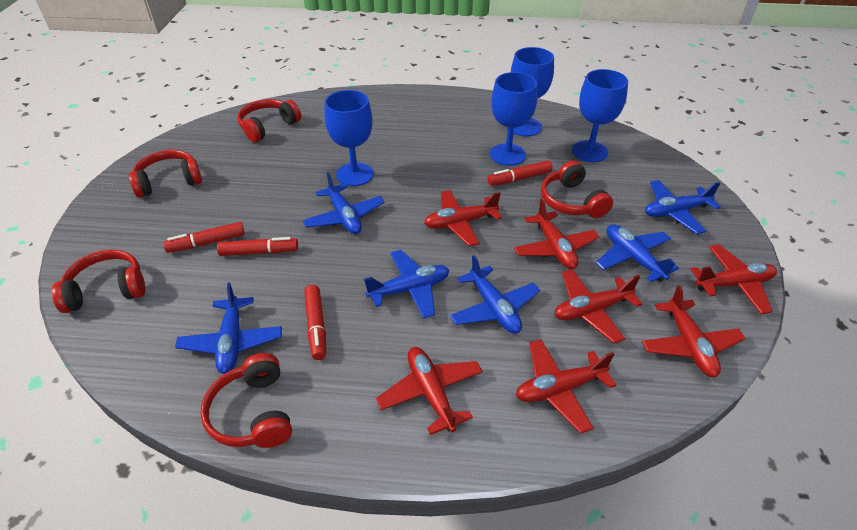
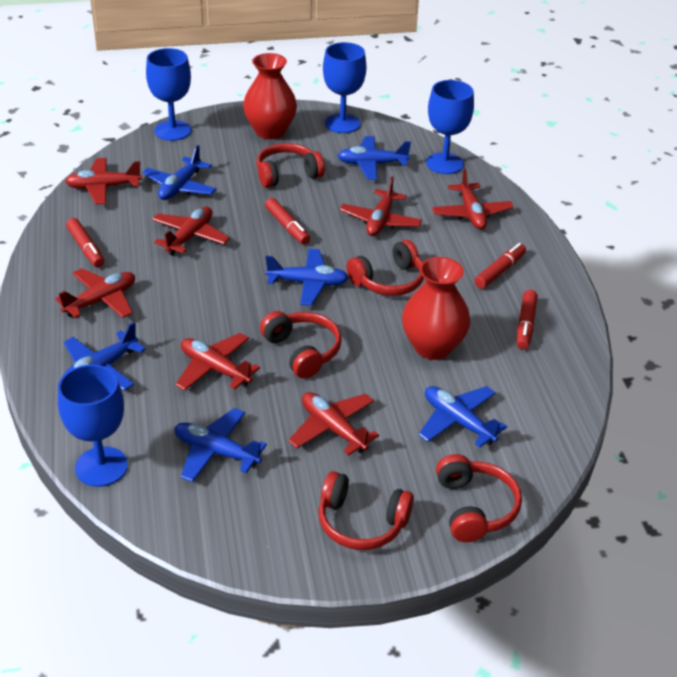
red vase: 0 -> 2

